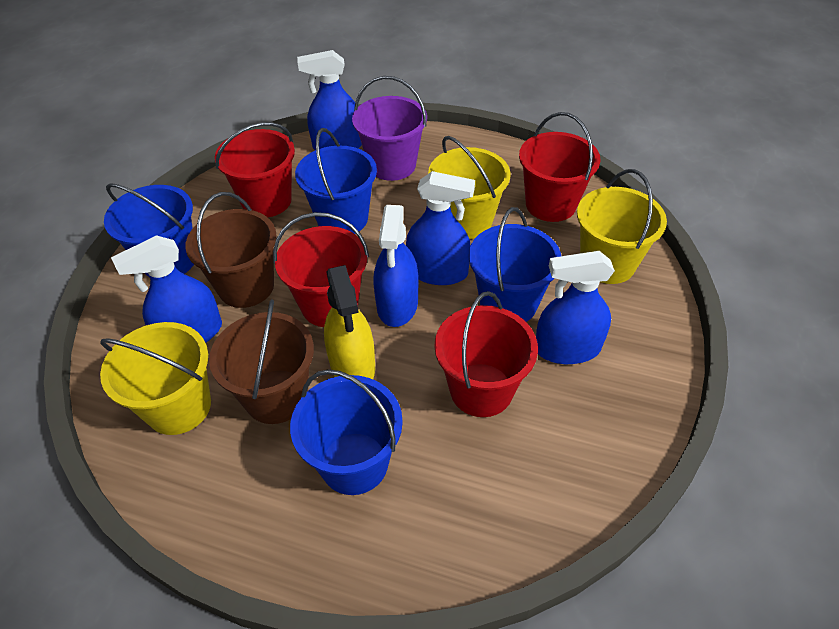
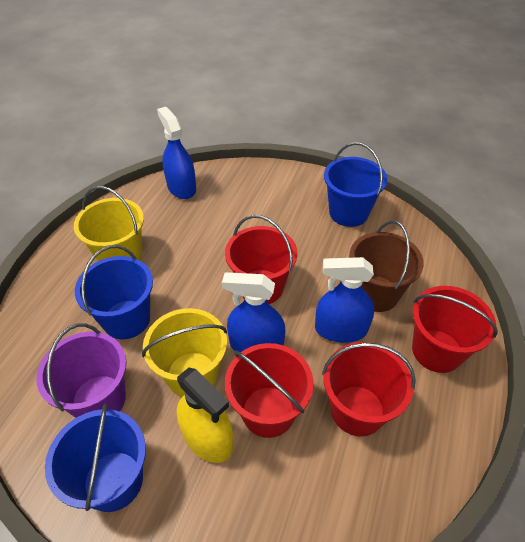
blue bucket: 4 -> 3
blue spray bottle: 5 -> 3
brown bucket: 2 -> 1
yellow bucket: 3 -> 2

